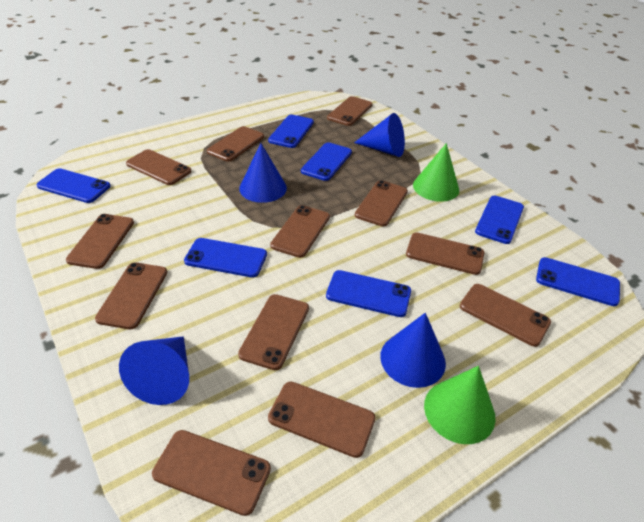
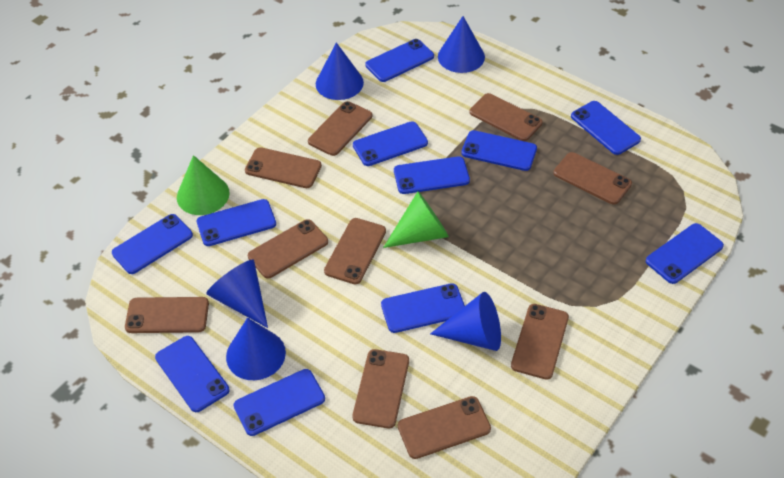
blue cone: 4 -> 5
blue phone: 7 -> 11
brown phone: 12 -> 10

